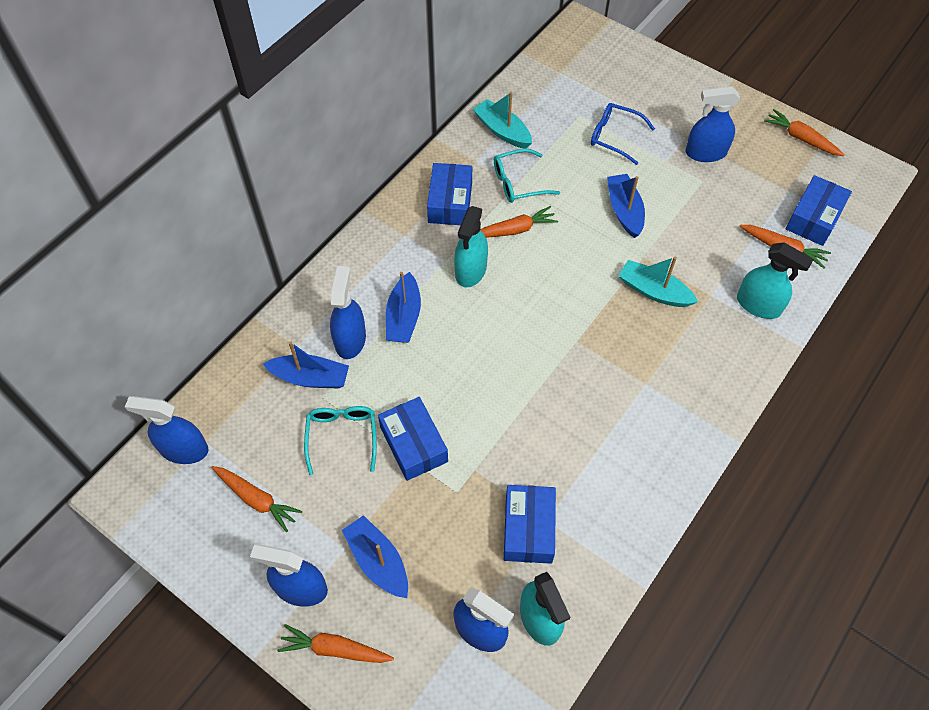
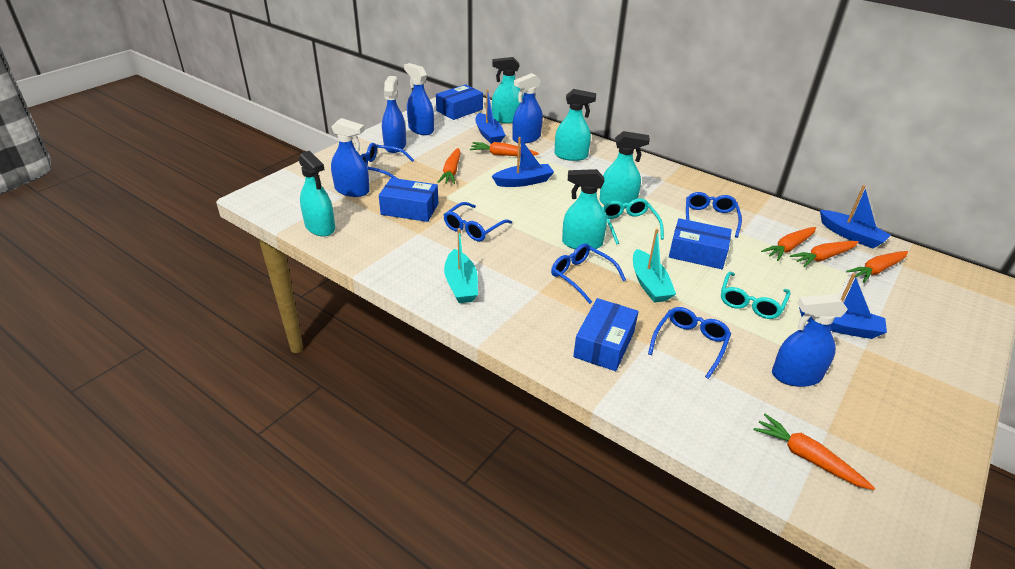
blue glasses: 1 -> 5
orange carrot: 5 -> 6
turquoise spray bottle: 3 -> 5

